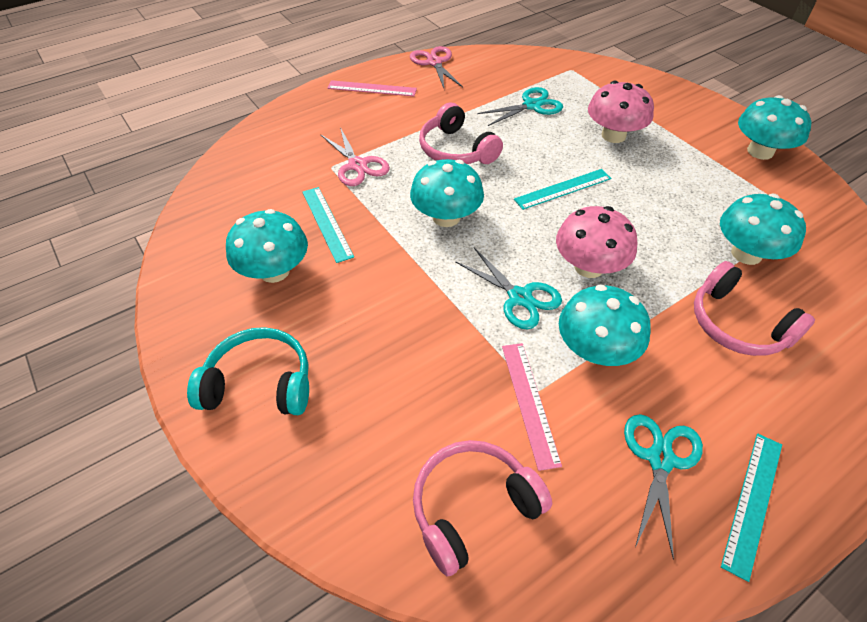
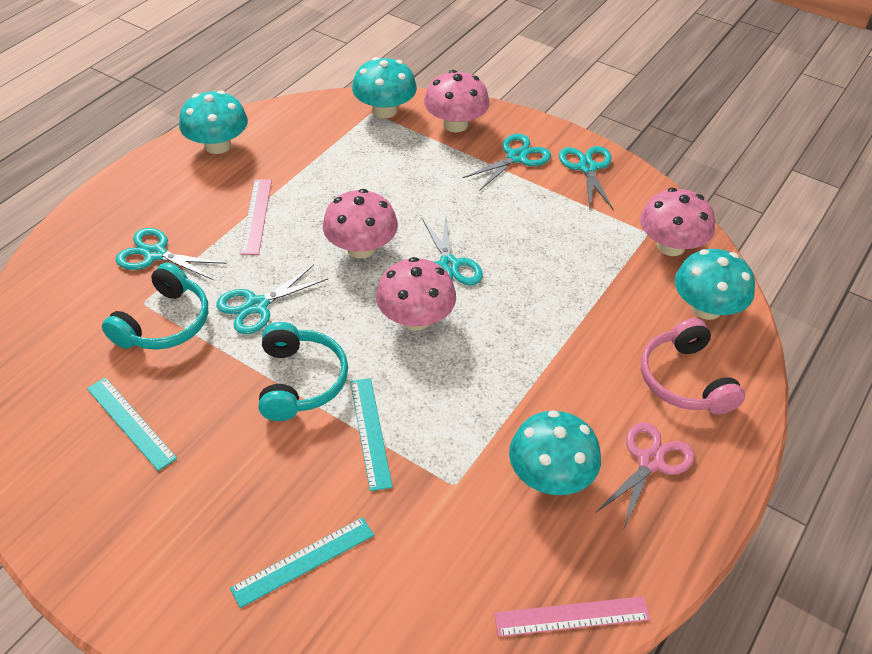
pink headphones: 3 -> 1
pink mushroom: 2 -> 4
pink scissors: 2 -> 1
turquoise headphones: 1 -> 2
turquoise mushroom: 5 -> 4
turquoise scissors: 3 -> 5

